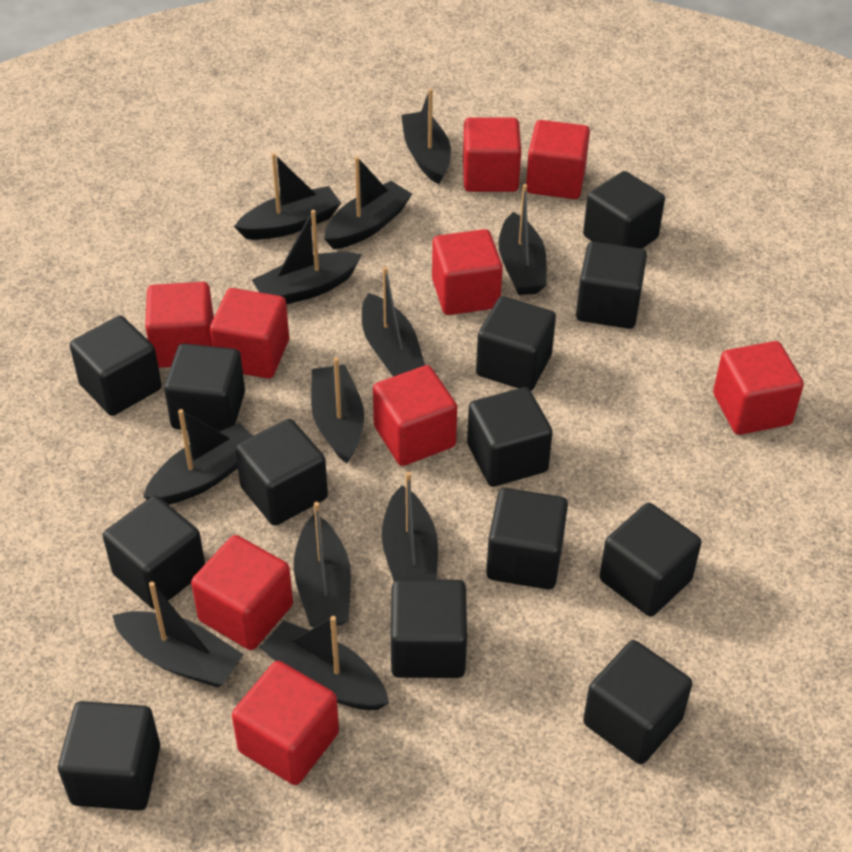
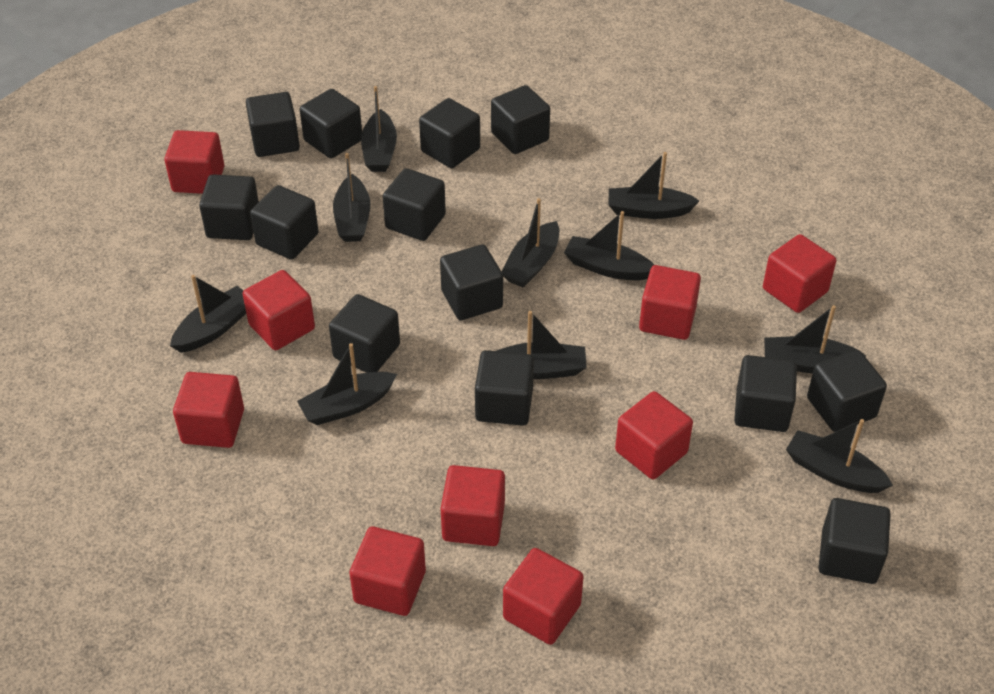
black boat: 12 -> 10

